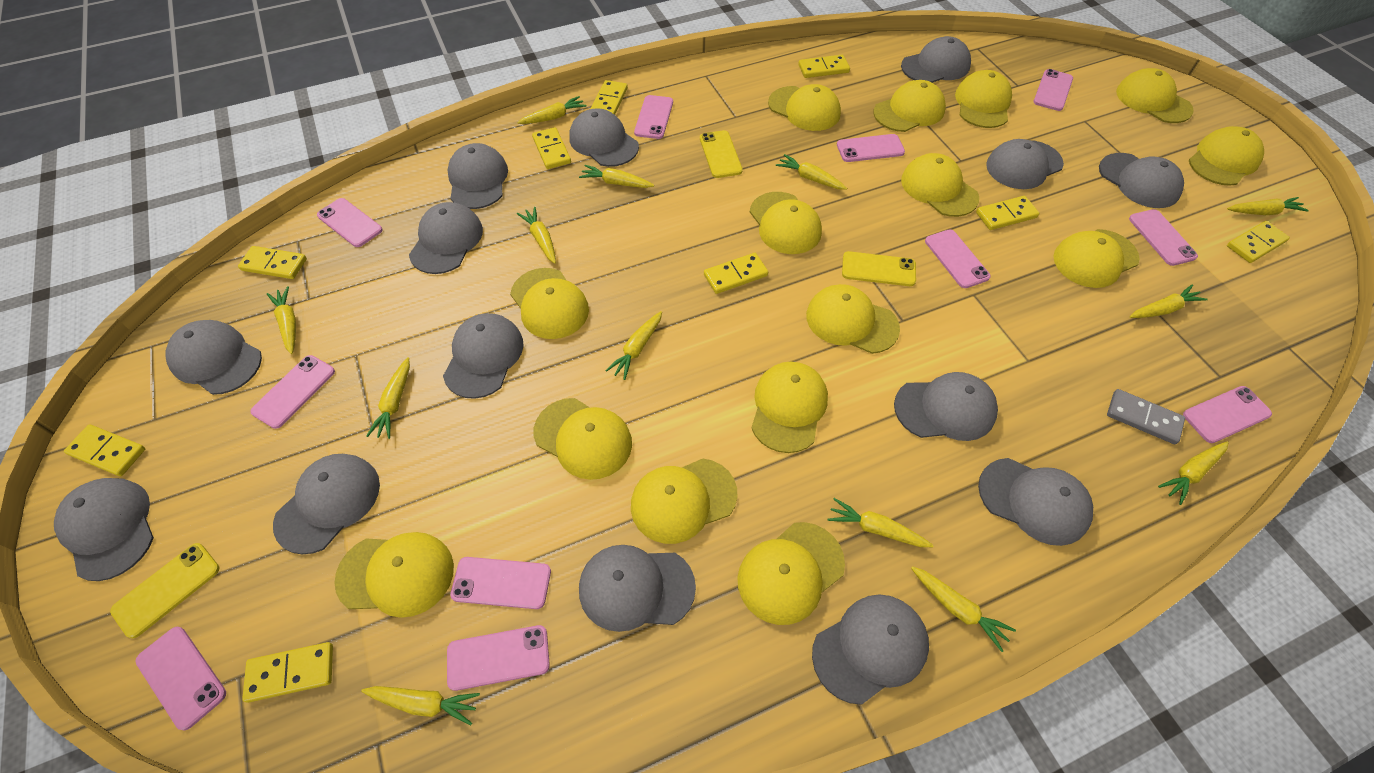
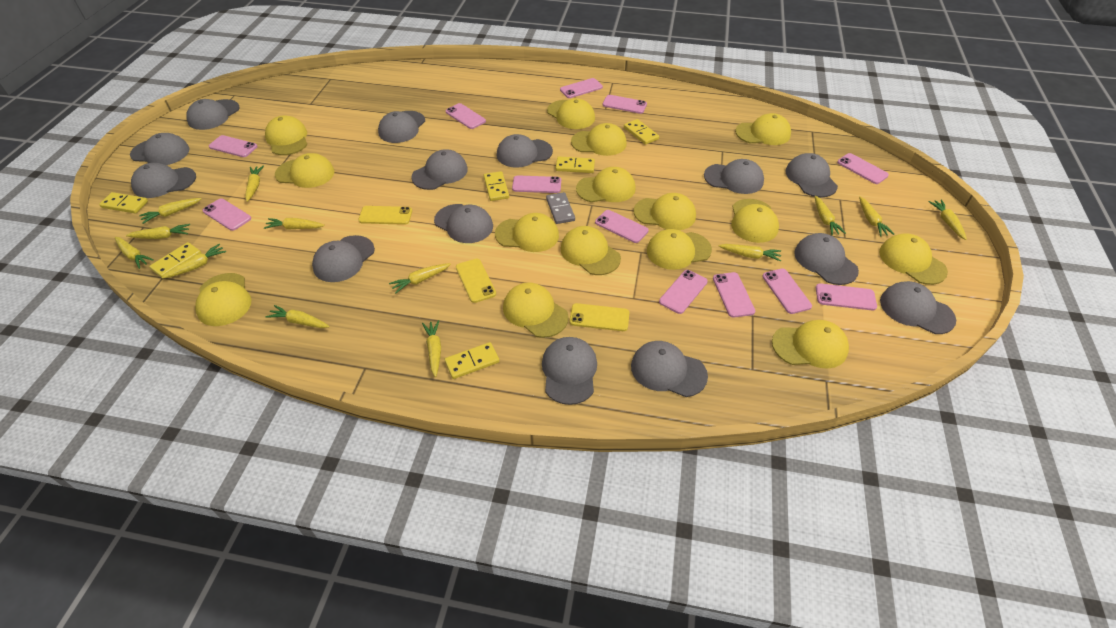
pink phone: 11 -> 12
yellow domino: 9 -> 6

